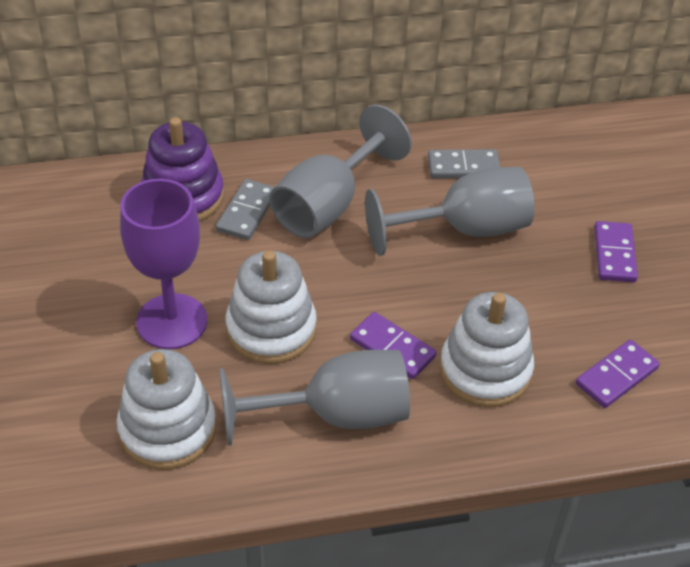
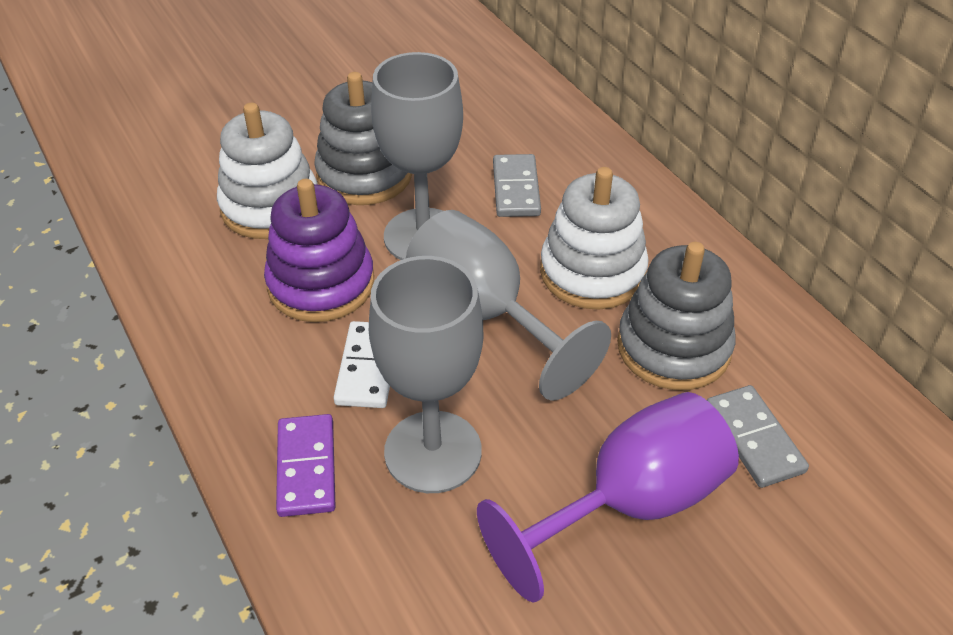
grey stacking toy: 0 -> 2
purple domino: 3 -> 1
white domino: 0 -> 1
white stacking toy: 3 -> 2

